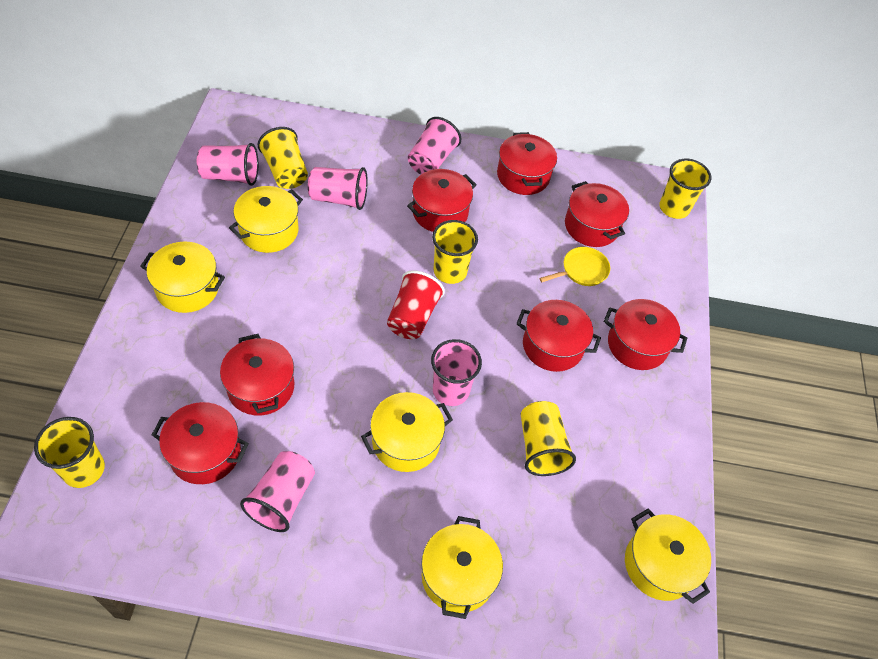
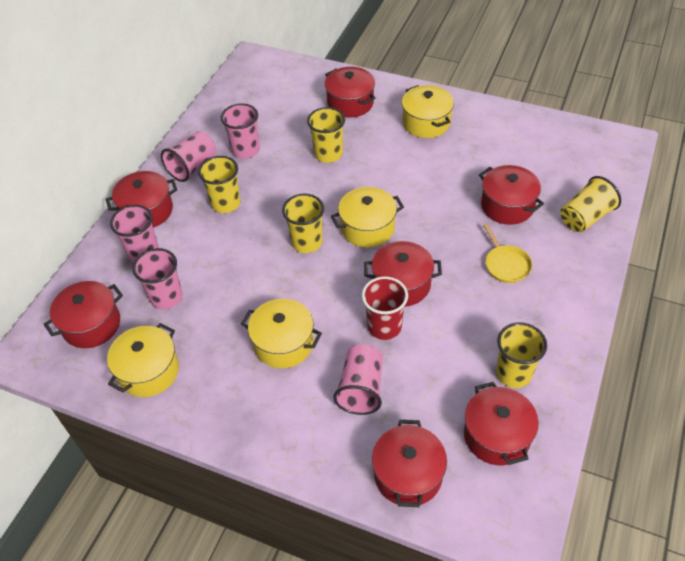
yellow pot: 5 -> 4

